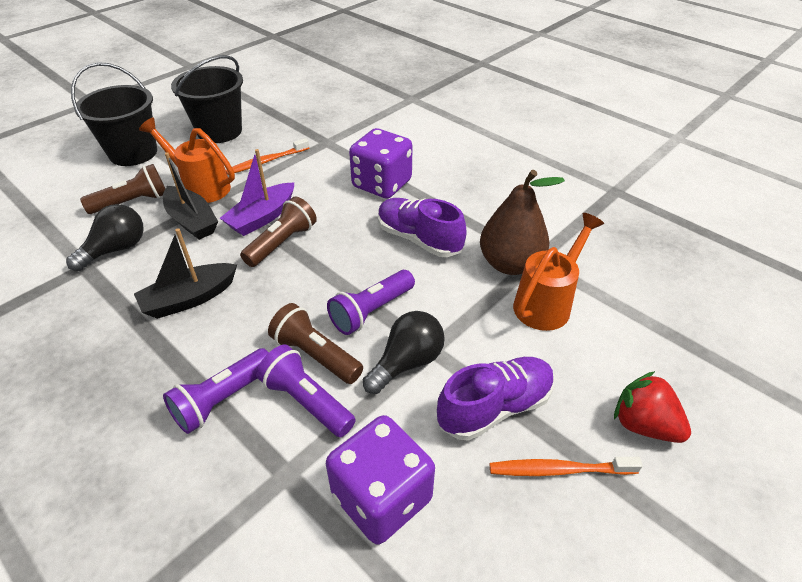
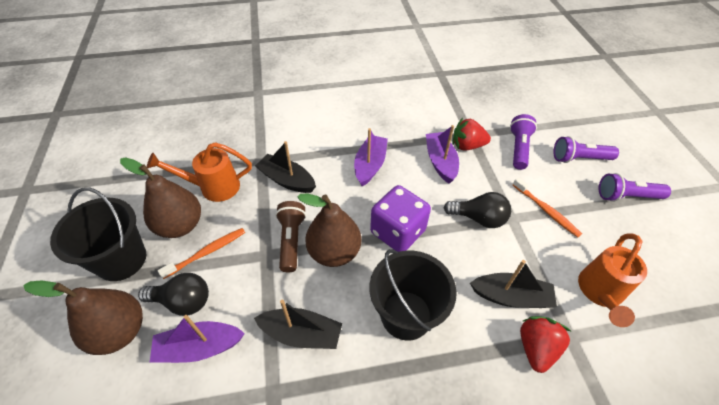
black boat: 2 -> 3
brown flashlight: 3 -> 1
brown pear: 1 -> 3
purple boat: 1 -> 3
purple dice: 2 -> 1
purple shoe: 2 -> 0
red strawberry: 1 -> 2

